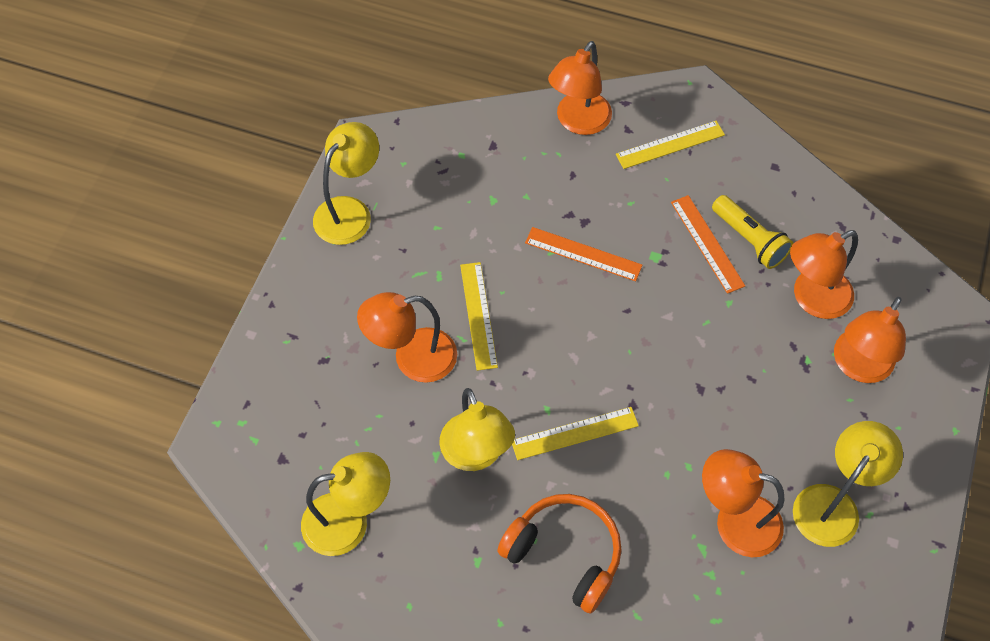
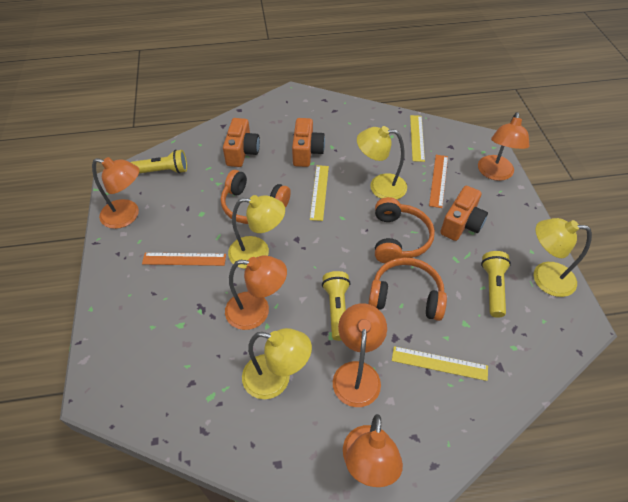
orange camera: 0 -> 3
orange headphones: 1 -> 3
yellow flashlight: 1 -> 3

